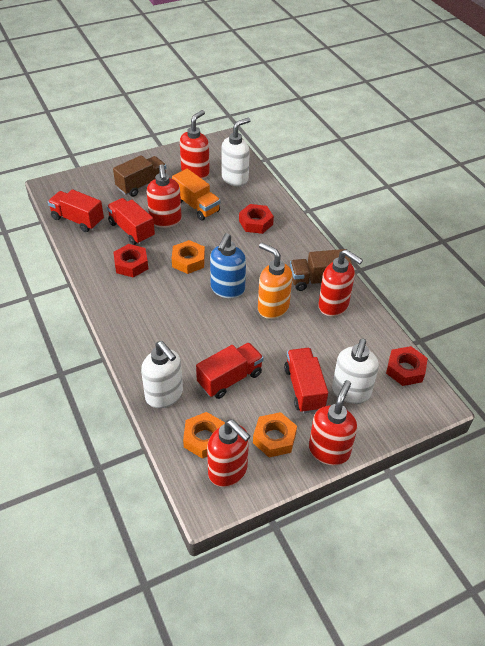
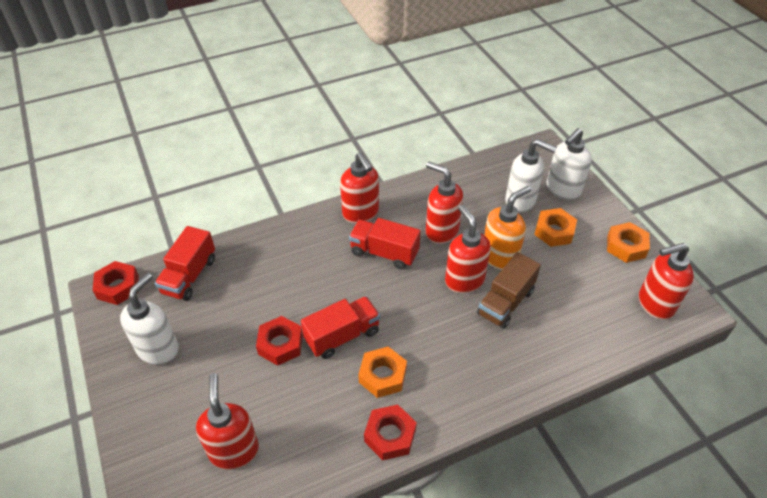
blue soap dispenser: 1 -> 0
brown truck: 2 -> 1
orange truck: 1 -> 0
red truck: 4 -> 3

